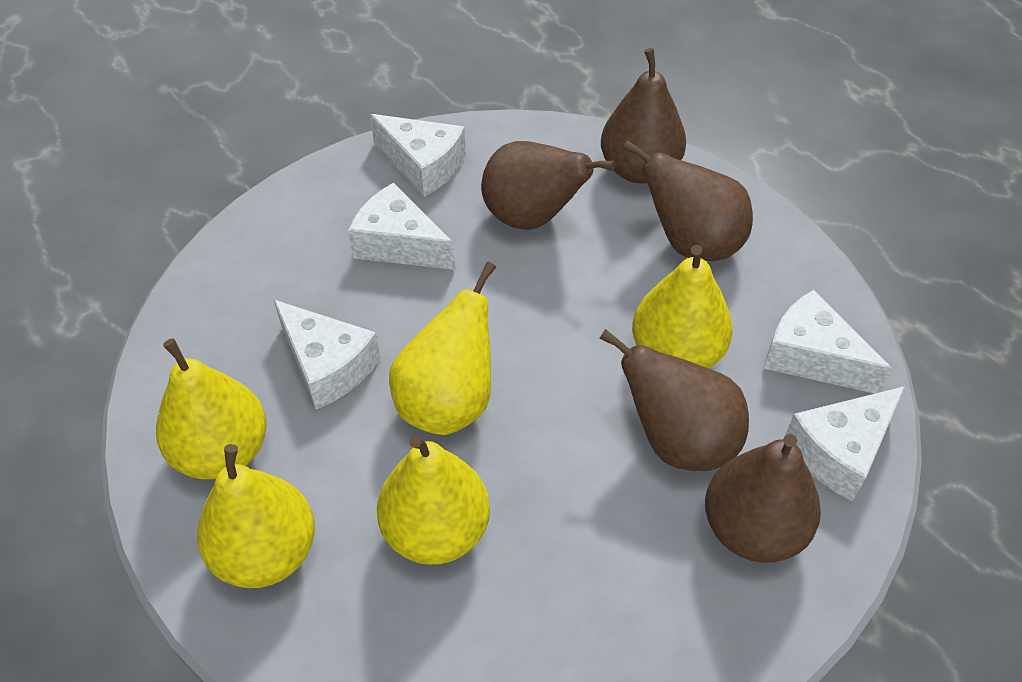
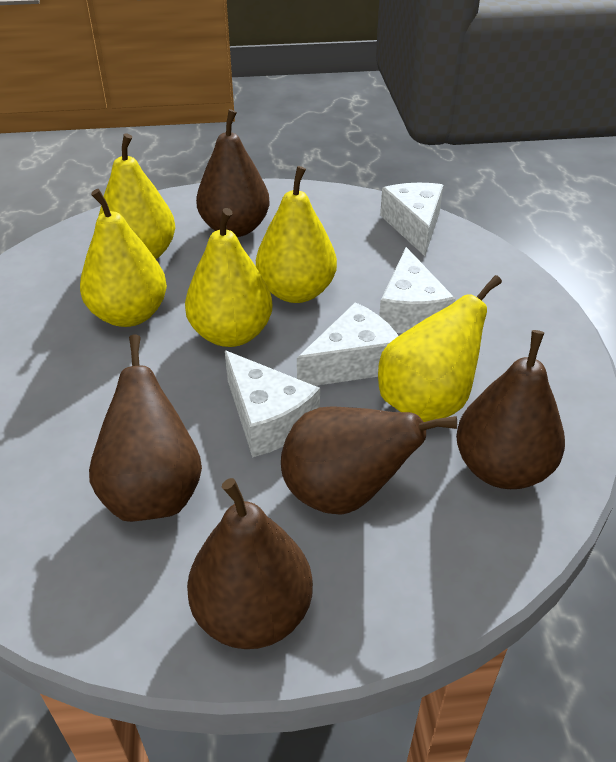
white cheese: 5 -> 4

